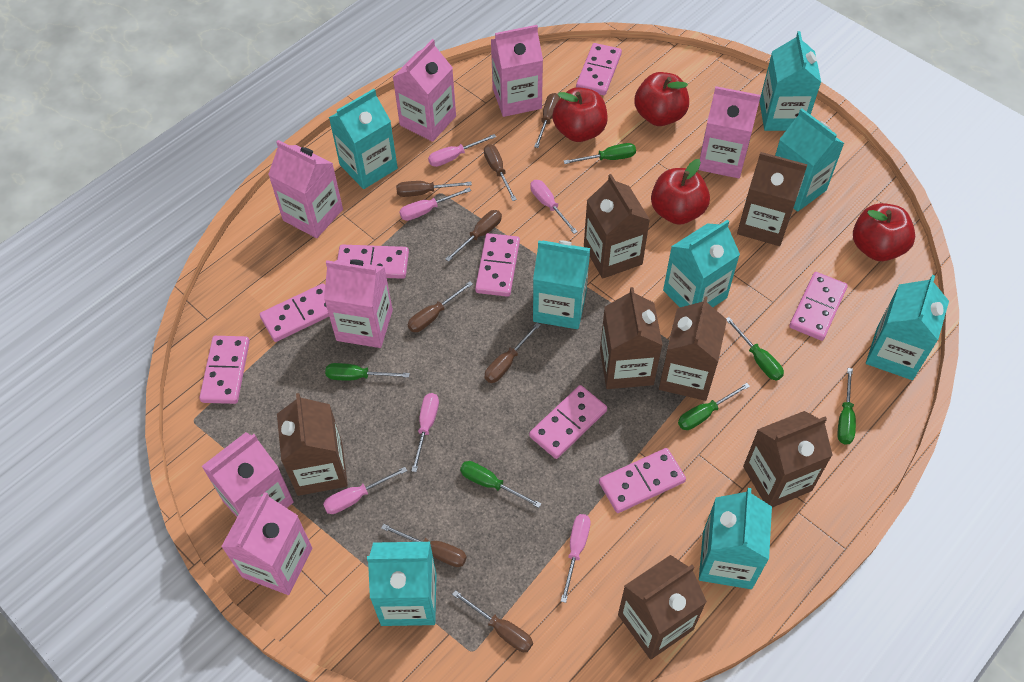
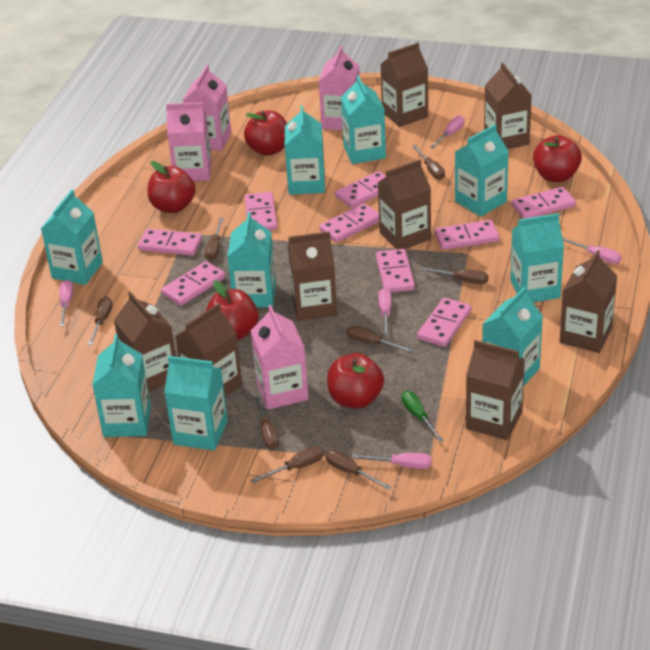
brown carton: 7 -> 8
green screwdriver: 6 -> 1
pink carton: 7 -> 4
pink domino: 8 -> 9
pink screwdriver: 6 -> 5
red apple: 4 -> 5
turquoise carton: 8 -> 9

